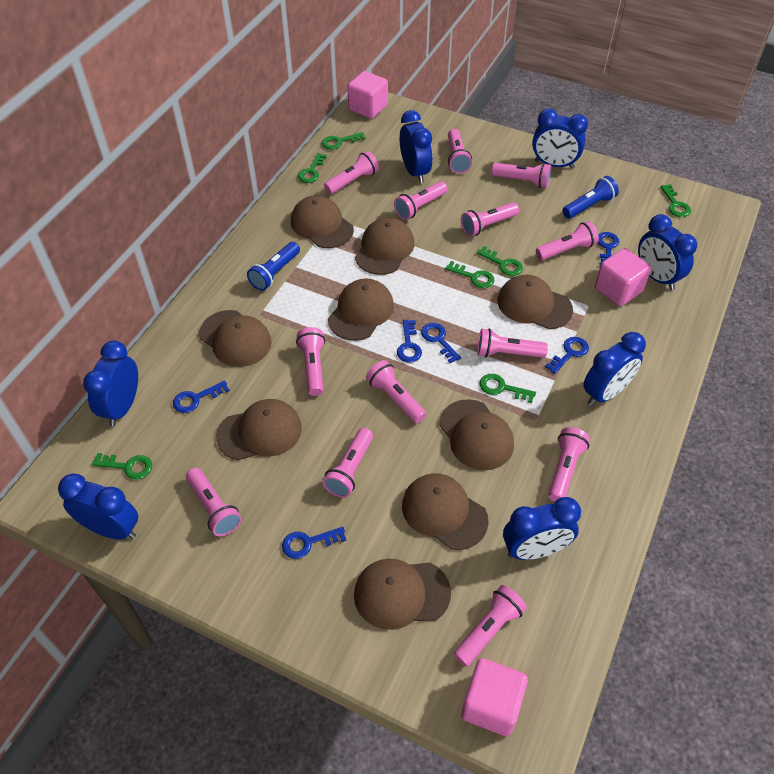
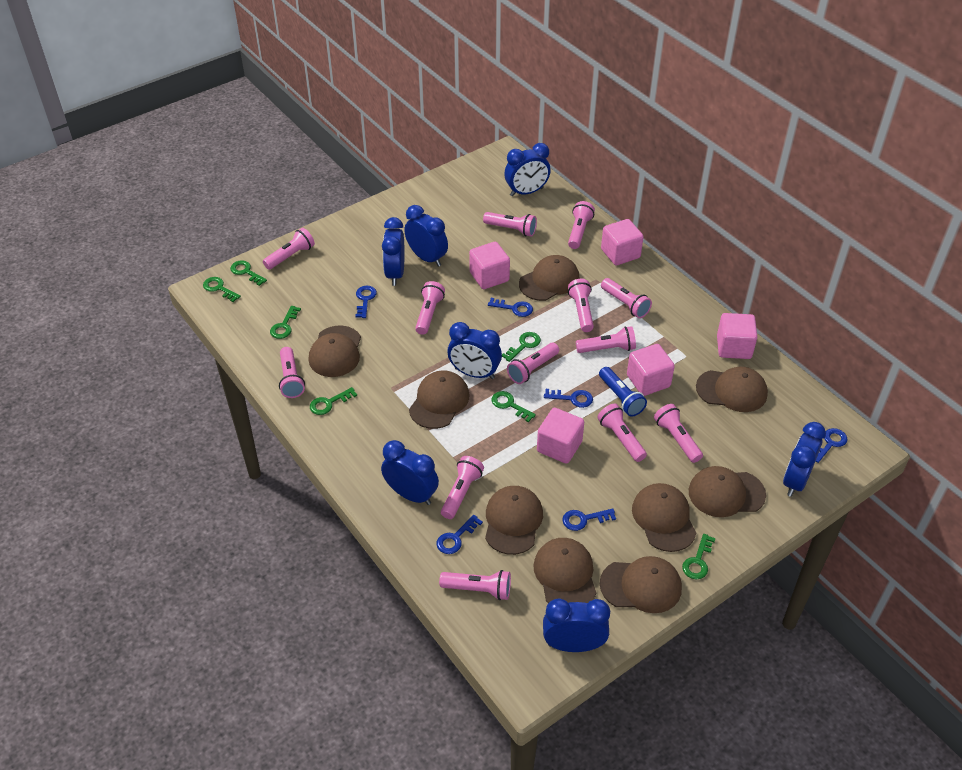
blue flashlight: 2 -> 1
pink cube: 3 -> 5

